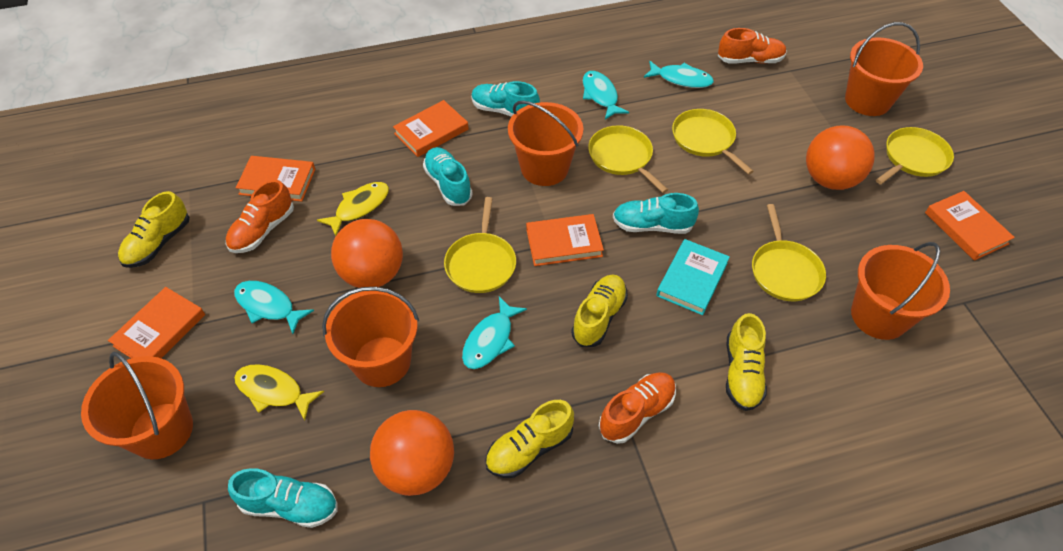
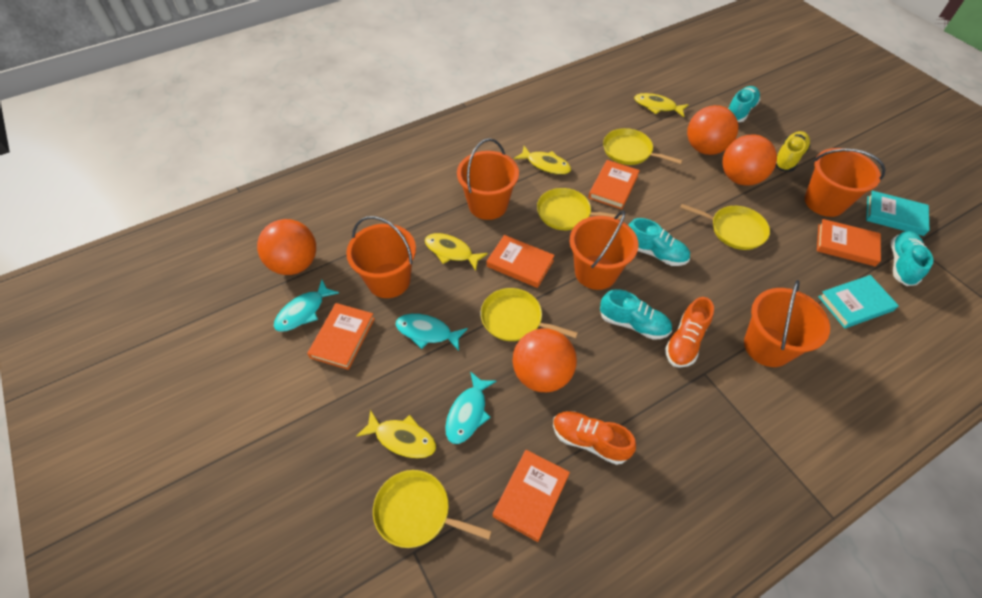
orange ball: 3 -> 4
orange shoe: 3 -> 2
turquoise book: 1 -> 2
turquoise fish: 4 -> 3
yellow fish: 2 -> 4
yellow shoe: 4 -> 1

